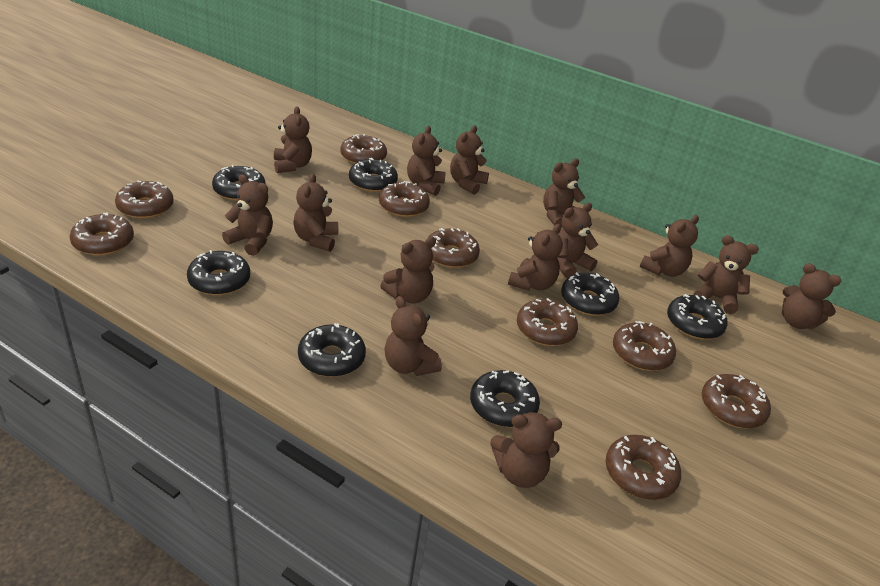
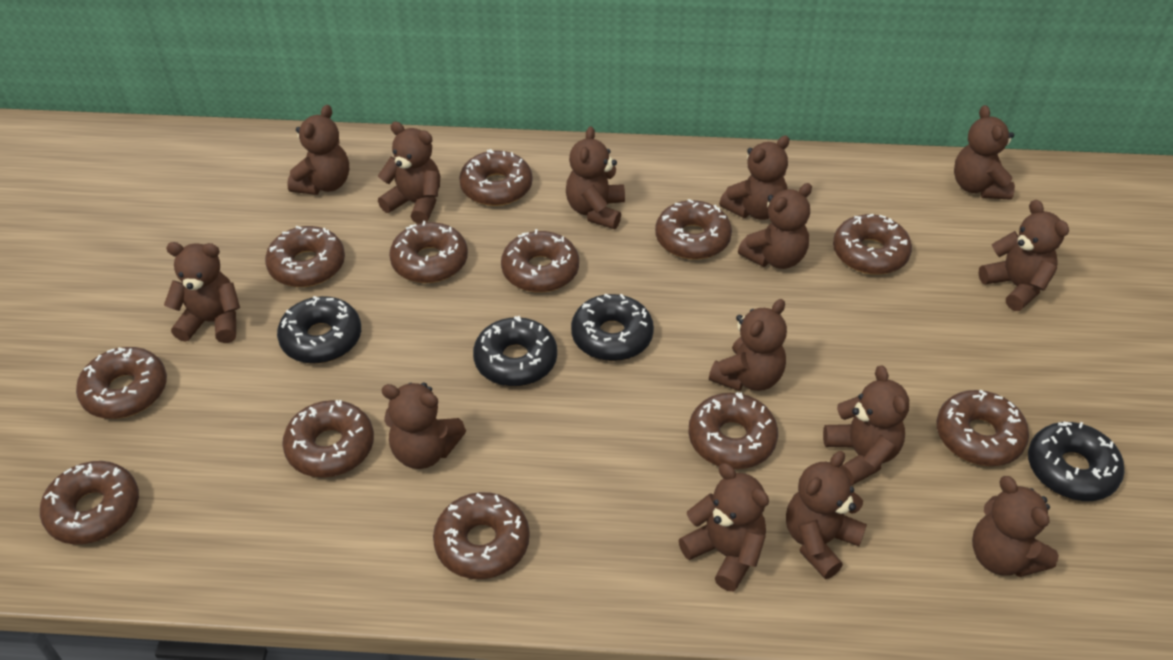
black donut: 7 -> 4
brown donut: 9 -> 12

